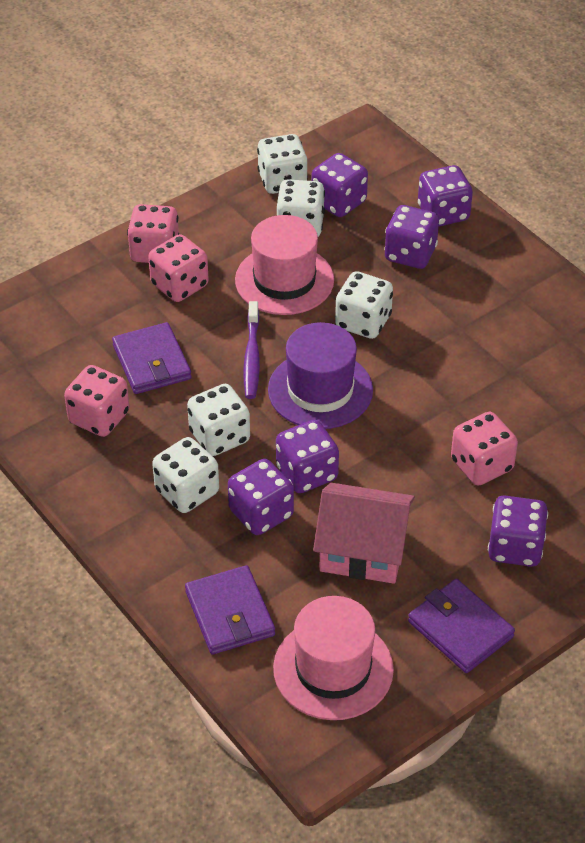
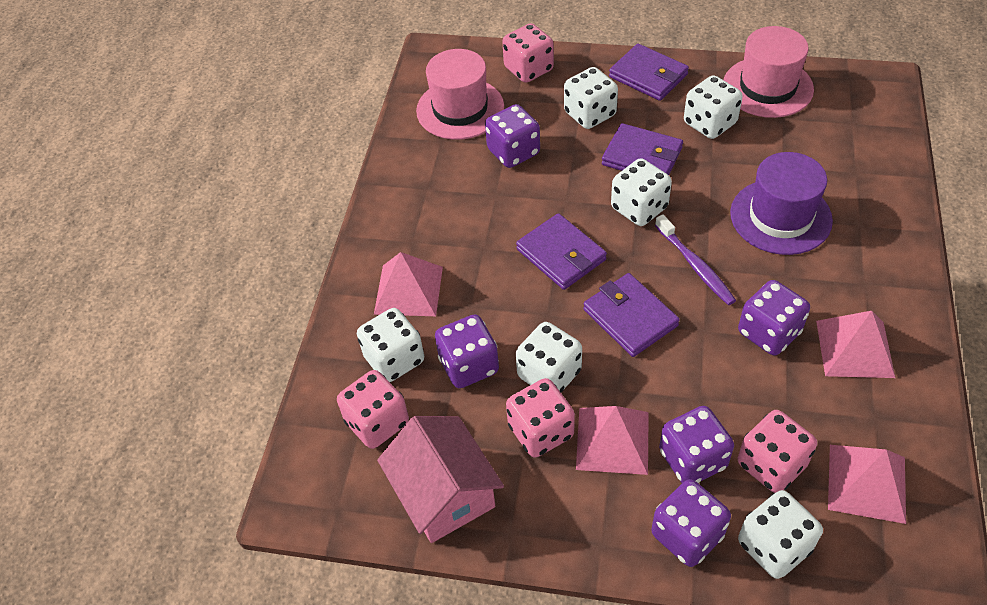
pink pyramid: 0 -> 4
purple dice: 6 -> 5
purple wallet: 3 -> 4
white dice: 5 -> 6

